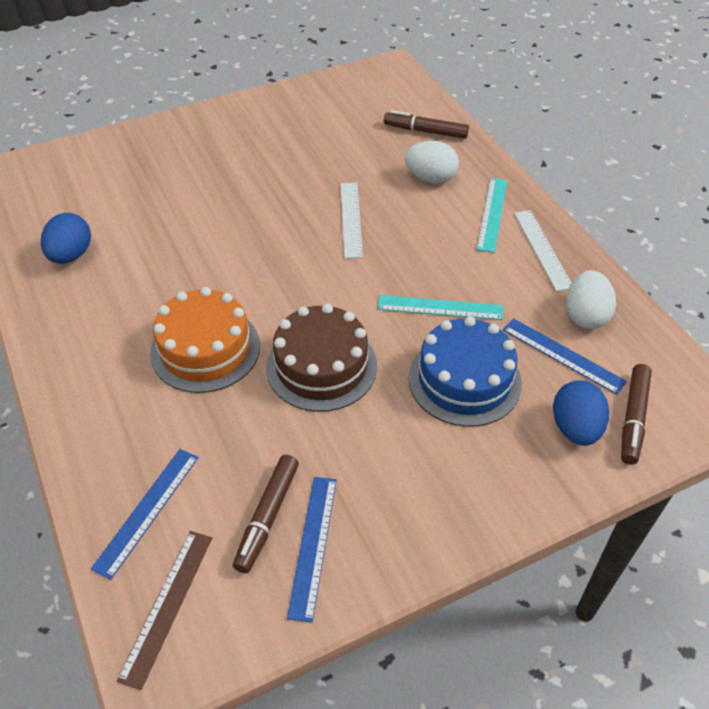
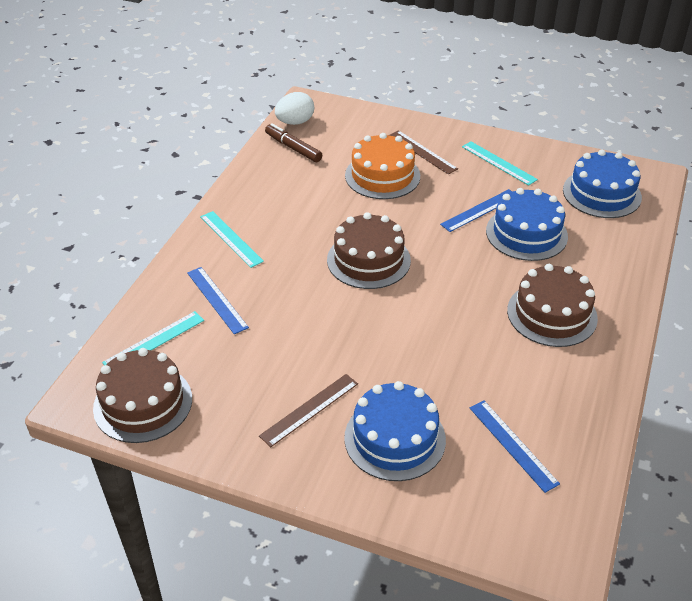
blue cake: 1 -> 3
blue egg: 2 -> 0
brown cake: 1 -> 3
brown marker: 3 -> 1
brown ruler: 1 -> 2
turquoise ruler: 2 -> 3
white egg: 2 -> 1
white ruler: 2 -> 0

